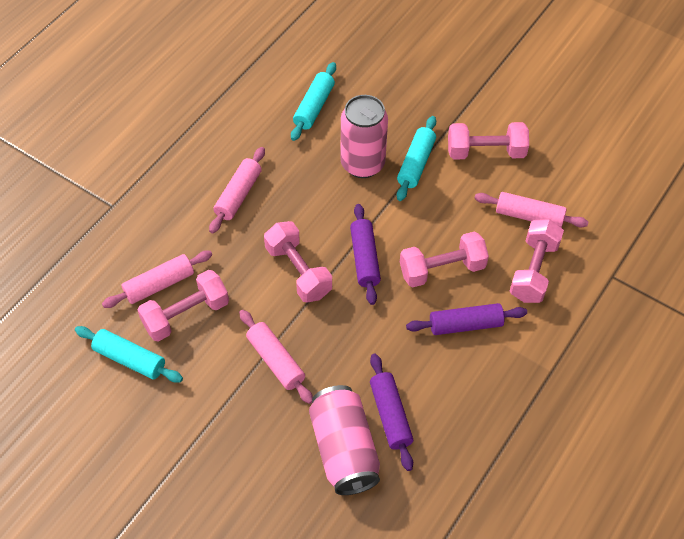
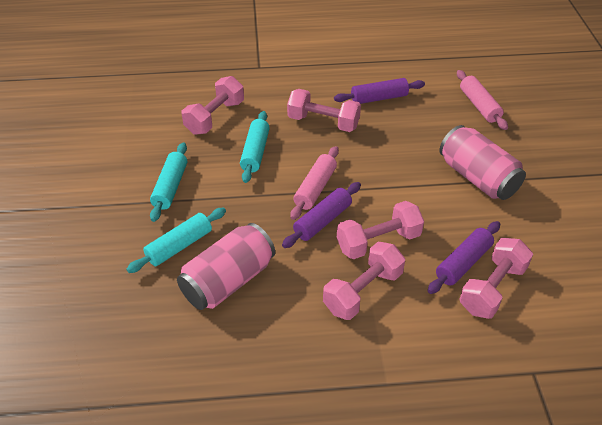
pink rolling pin: 4 -> 2

